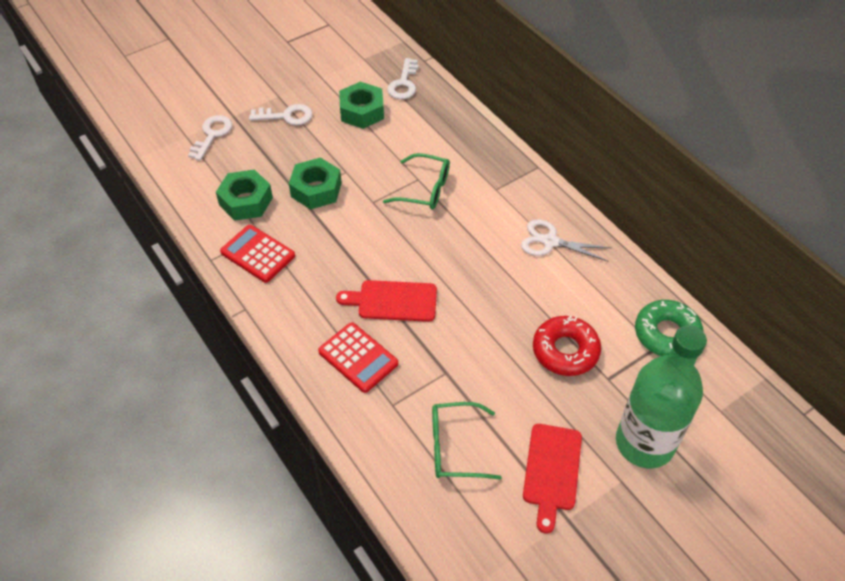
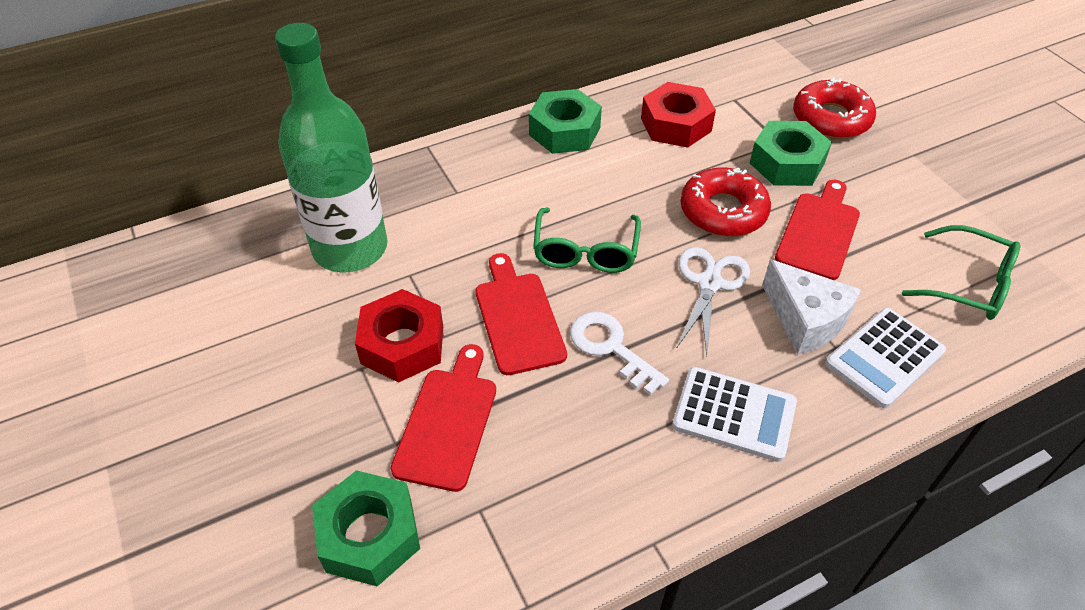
green donut: 1 -> 0
red calculator: 2 -> 0
red cutting board: 2 -> 3
red donut: 1 -> 2
red nut: 0 -> 2
white calculator: 0 -> 2
white cheese: 0 -> 1
white key: 3 -> 1

